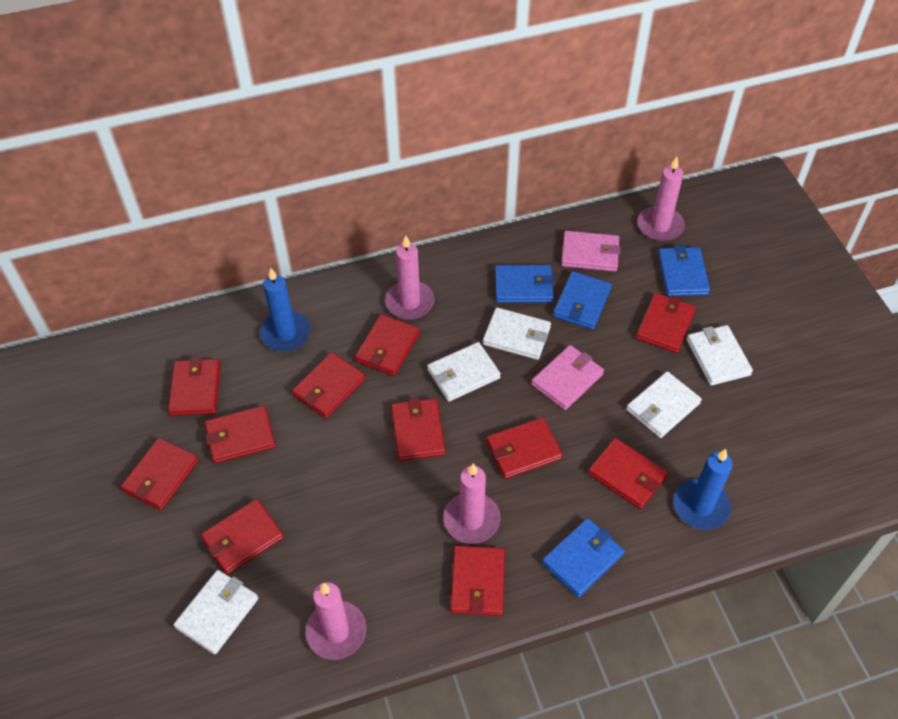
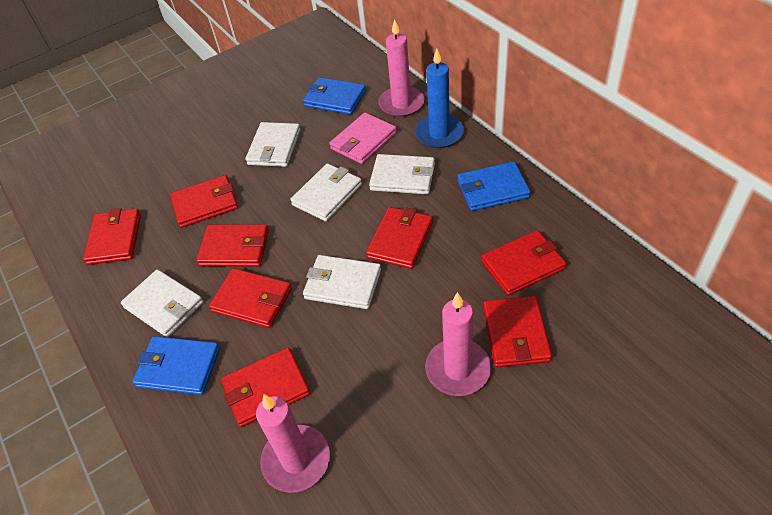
blue candle: 2 -> 1
blue wallet: 4 -> 3
pink candle: 4 -> 3
pink wallet: 2 -> 1
red wallet: 11 -> 8

